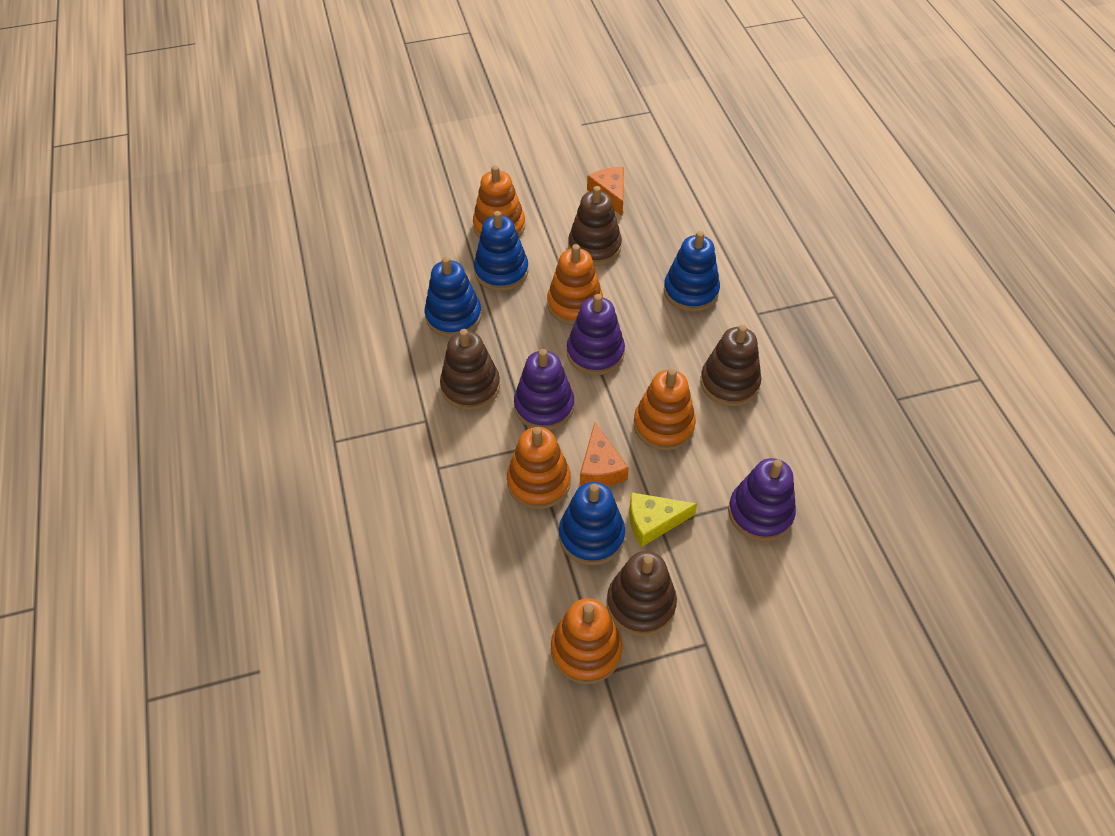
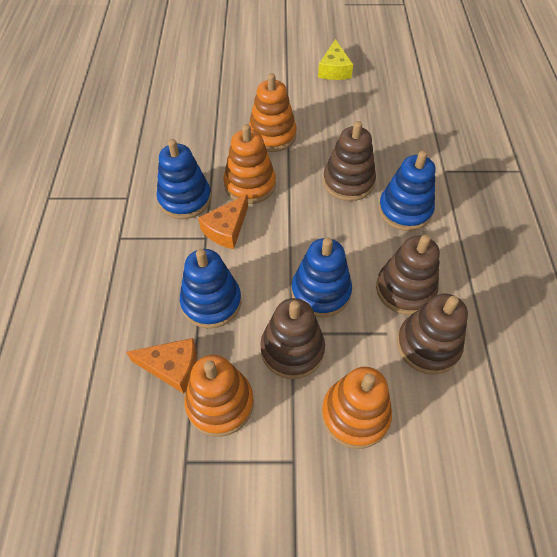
orange stacking toy: 5 -> 4
purple stacking toy: 3 -> 0

